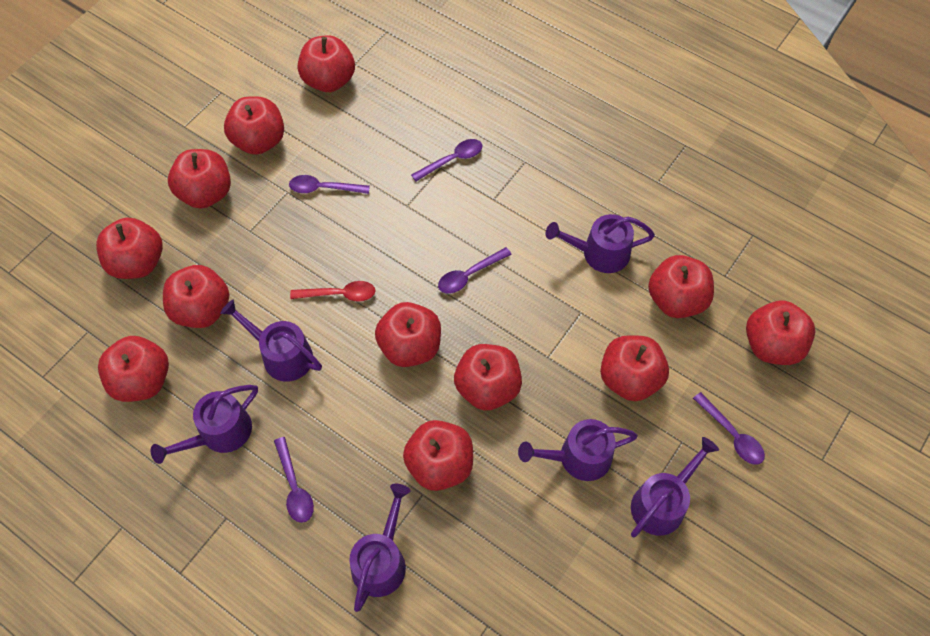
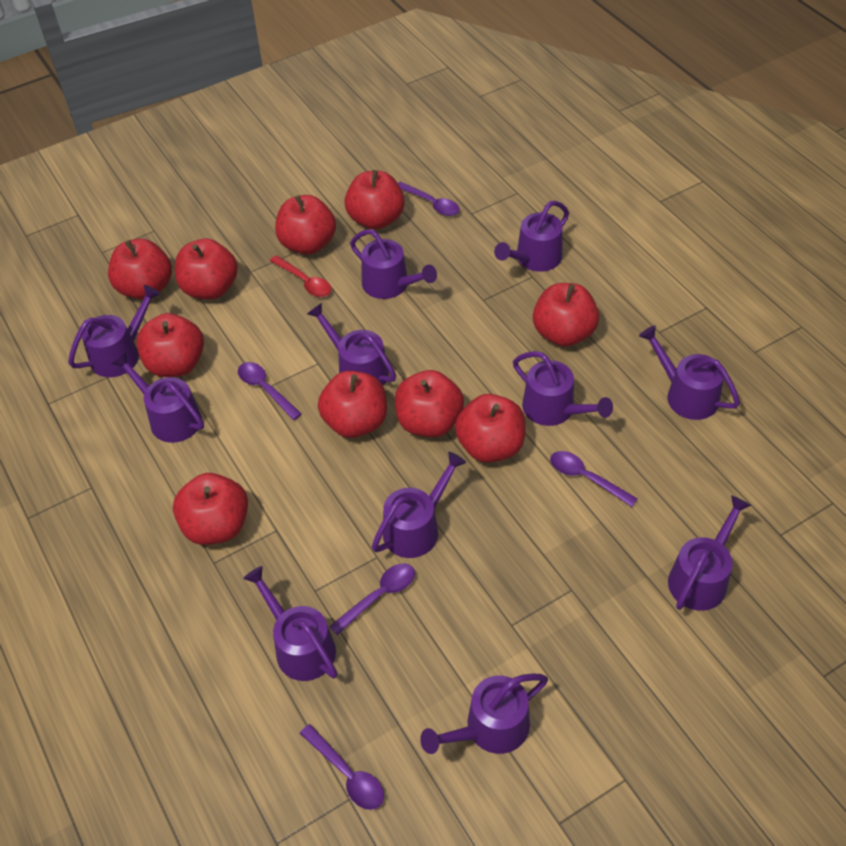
purple watering can: 6 -> 11
red apple: 12 -> 10

